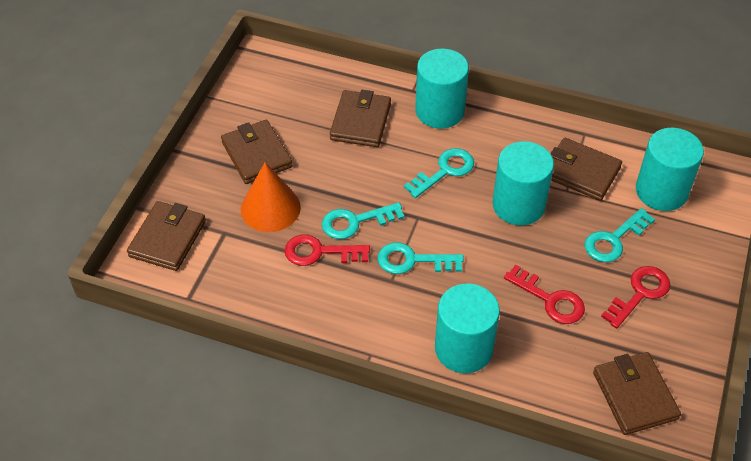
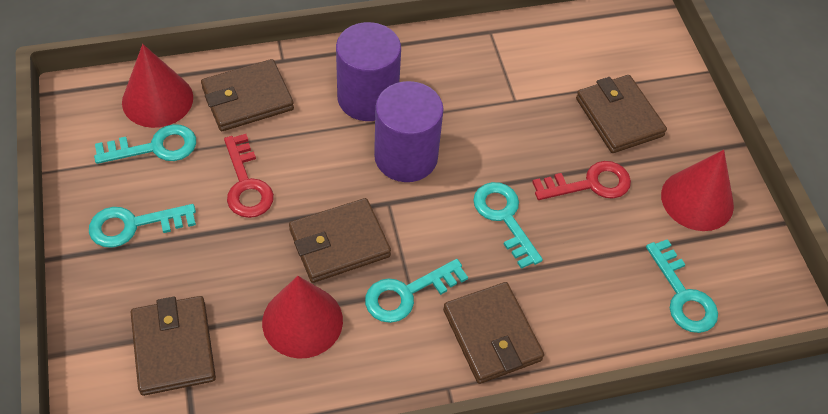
orange cone: 1 -> 0
purple cylinder: 0 -> 2
red cone: 0 -> 3
red key: 3 -> 2
turquoise cylinder: 4 -> 0
turquoise key: 4 -> 5

